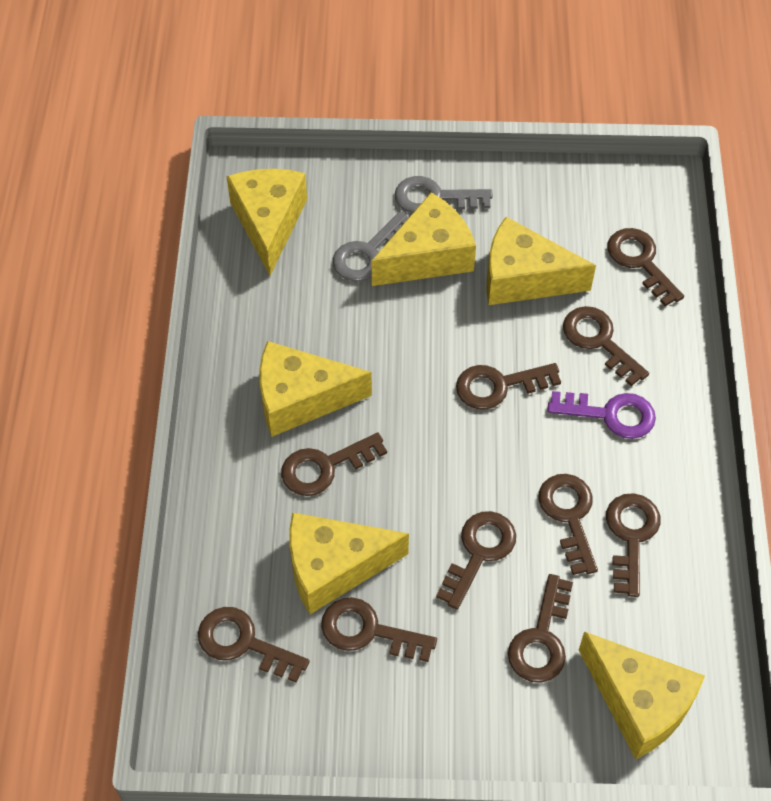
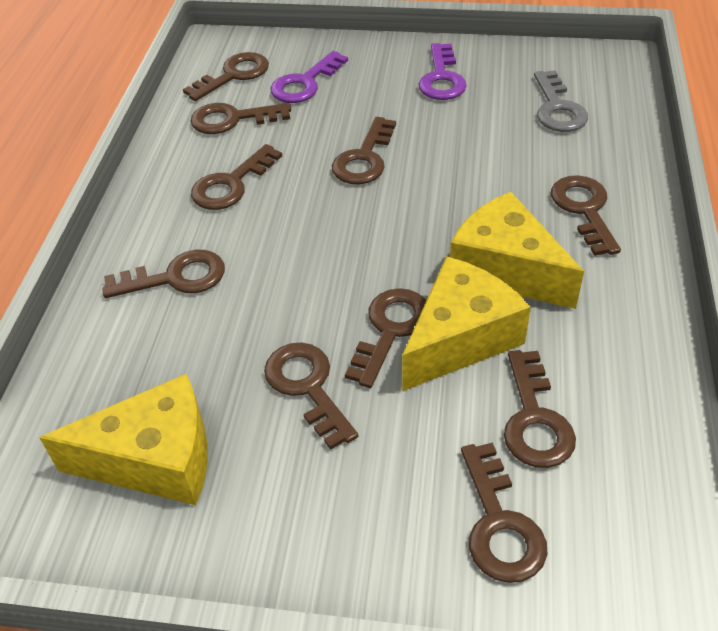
grey key: 2 -> 1
purple key: 1 -> 2
yellow cheese: 6 -> 3

